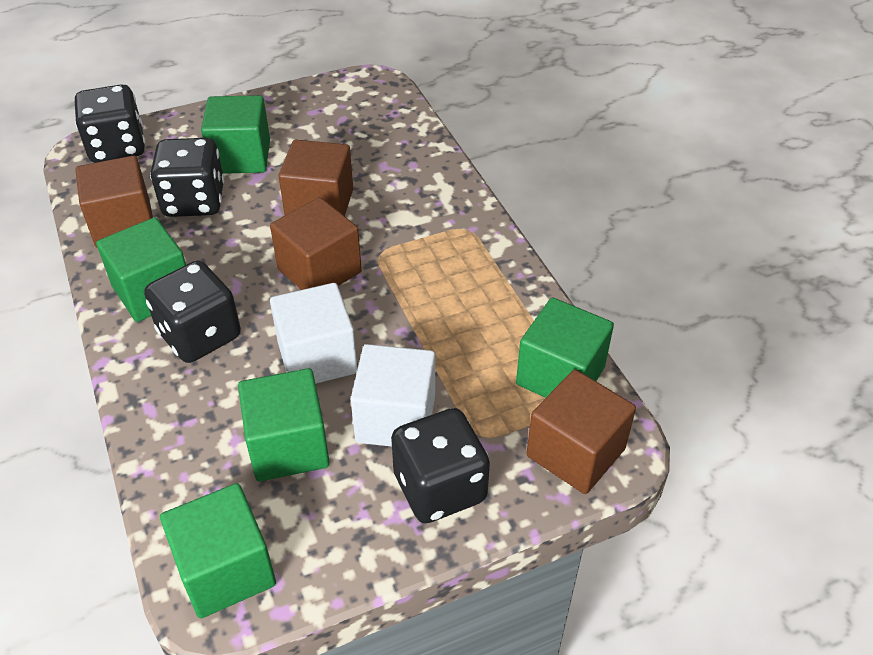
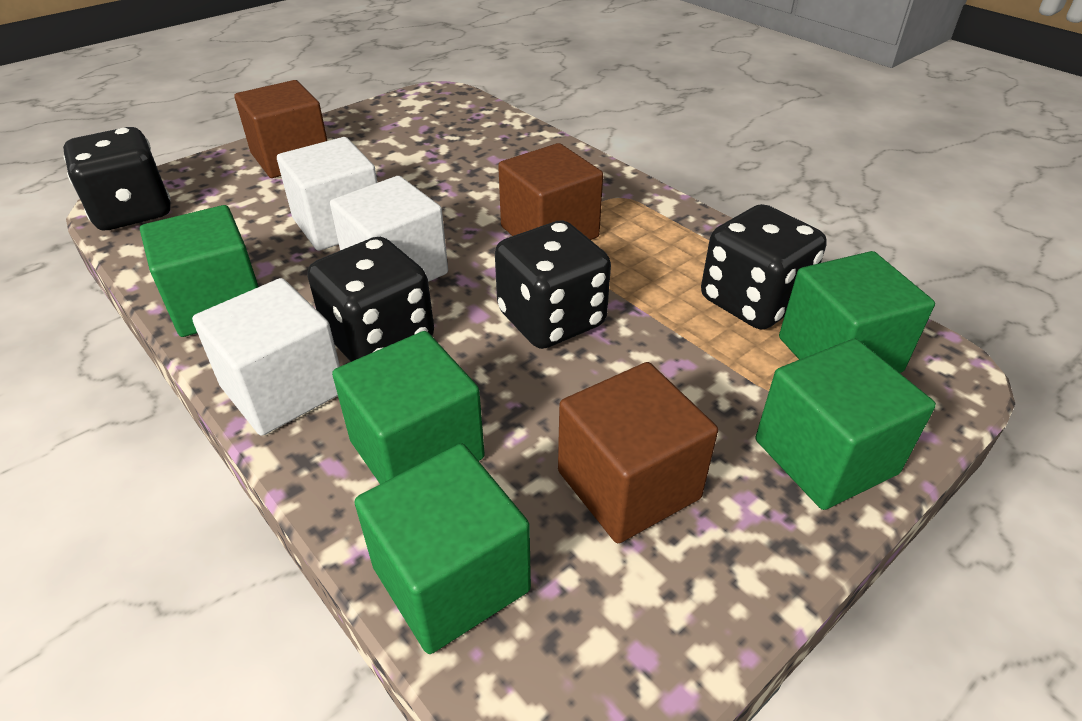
brown cube: 4 -> 3
white cube: 2 -> 3

